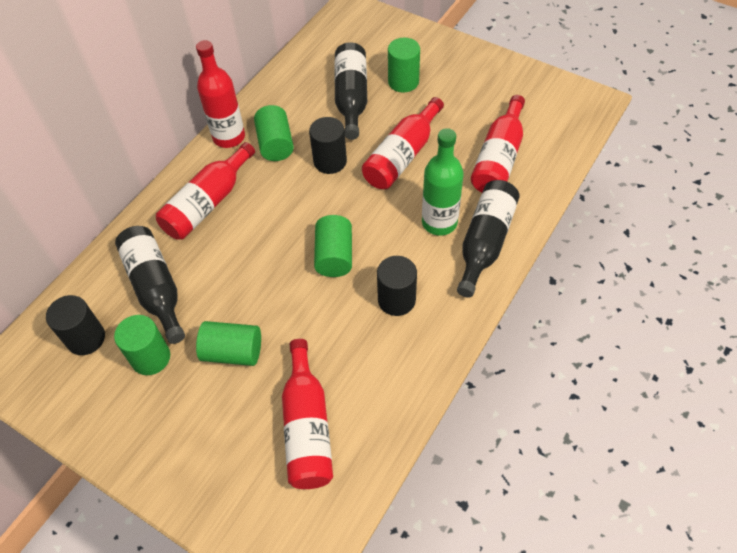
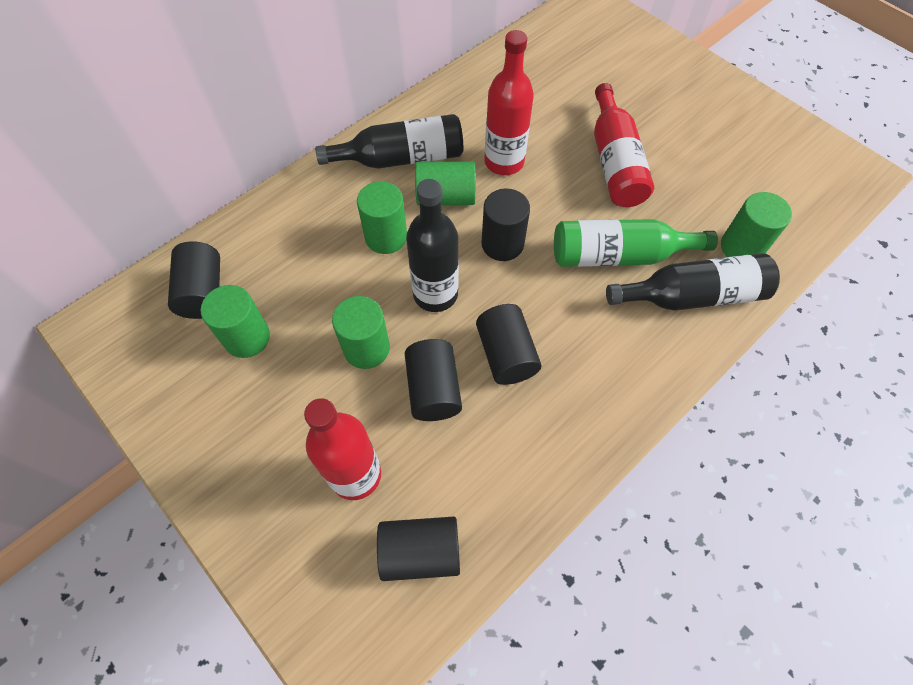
black cylinder: 3 -> 5
red bottle: 5 -> 3

